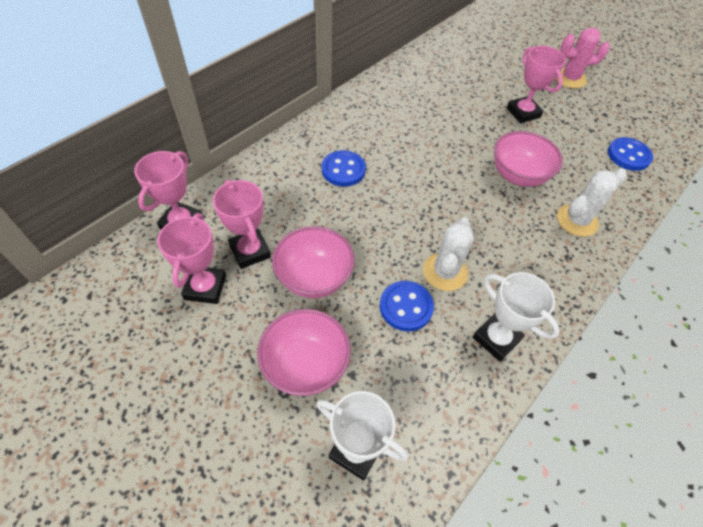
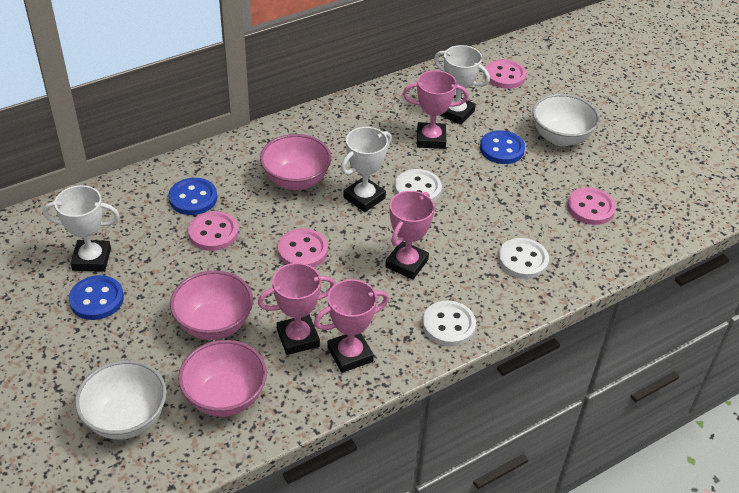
pink button: 0 -> 4
pink cactus: 1 -> 0
white bowl: 0 -> 2
white button: 0 -> 3
white cactus: 2 -> 0
white trophy: 2 -> 3

